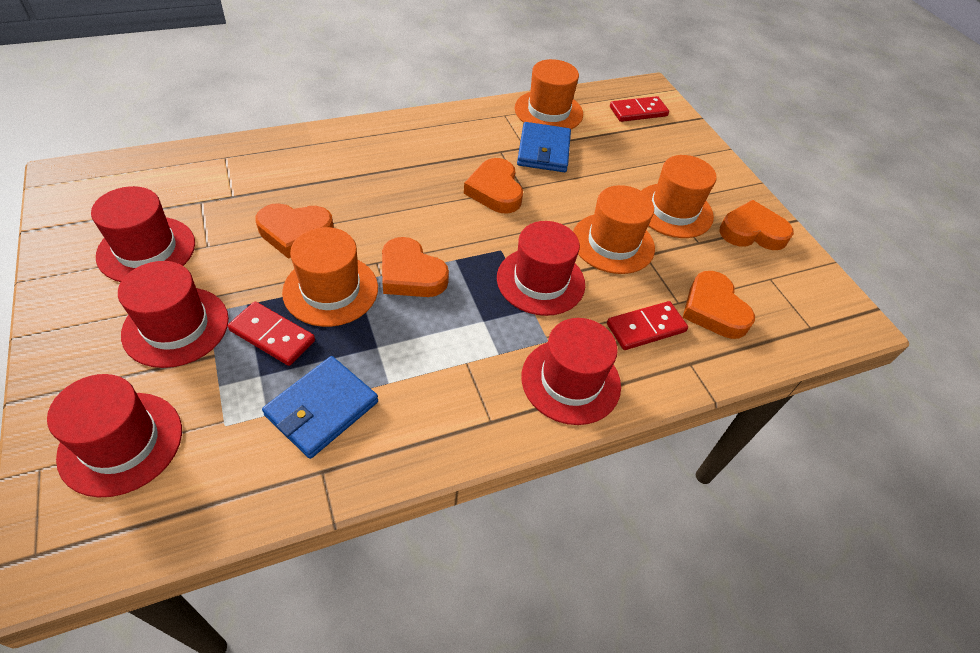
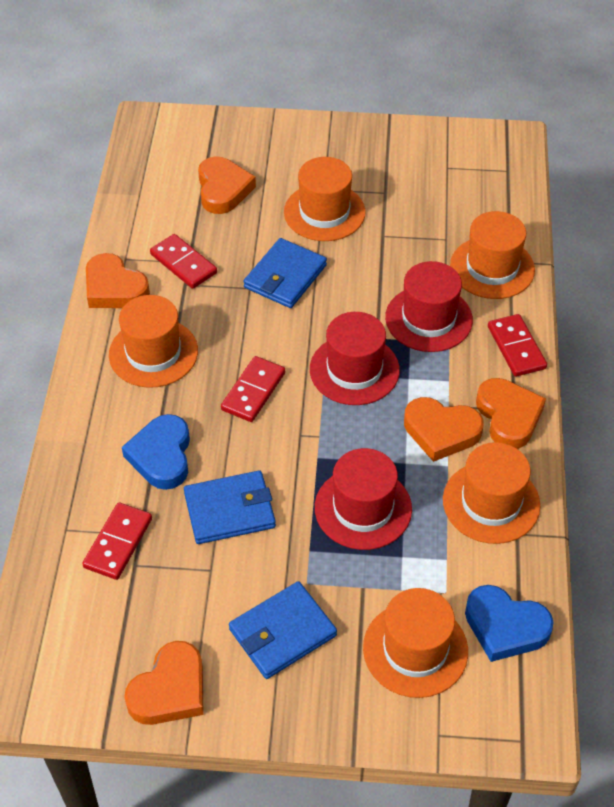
blue heart: 0 -> 2
blue wallet: 2 -> 3
orange hat: 4 -> 5
red domino: 3 -> 4
red hat: 5 -> 3

